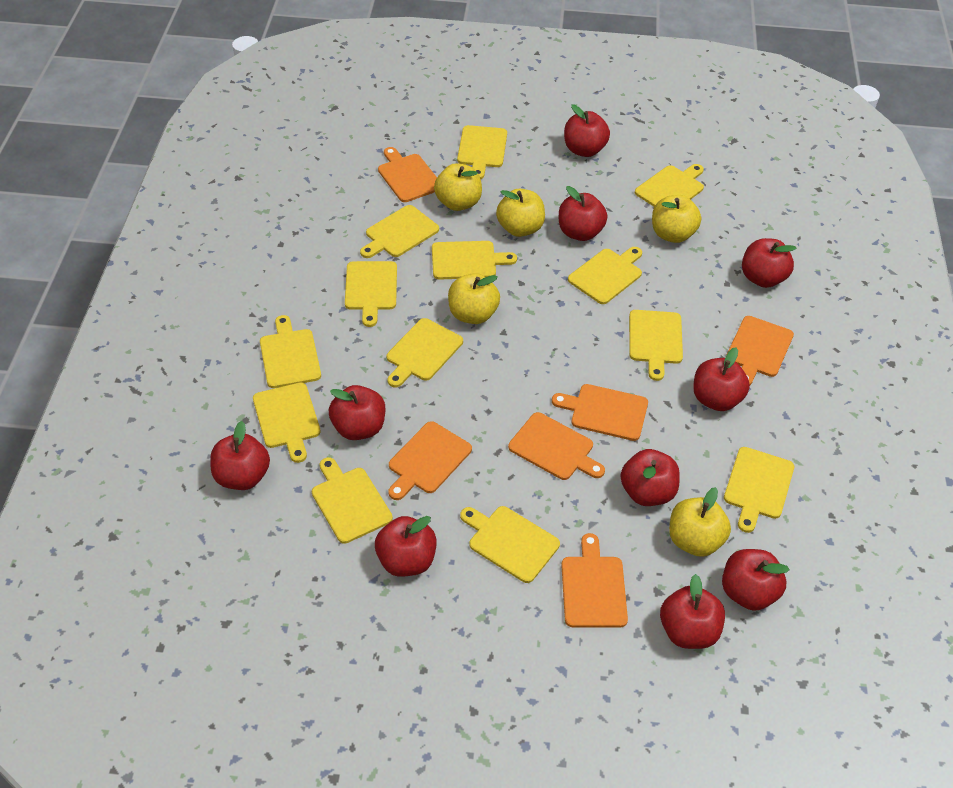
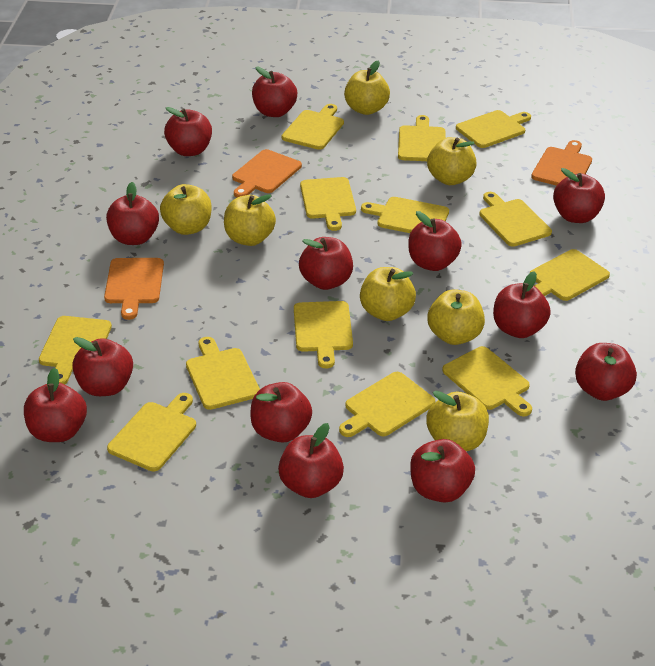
orange cutting board: 6 -> 3
red apple: 10 -> 13
yellow apple: 5 -> 7

